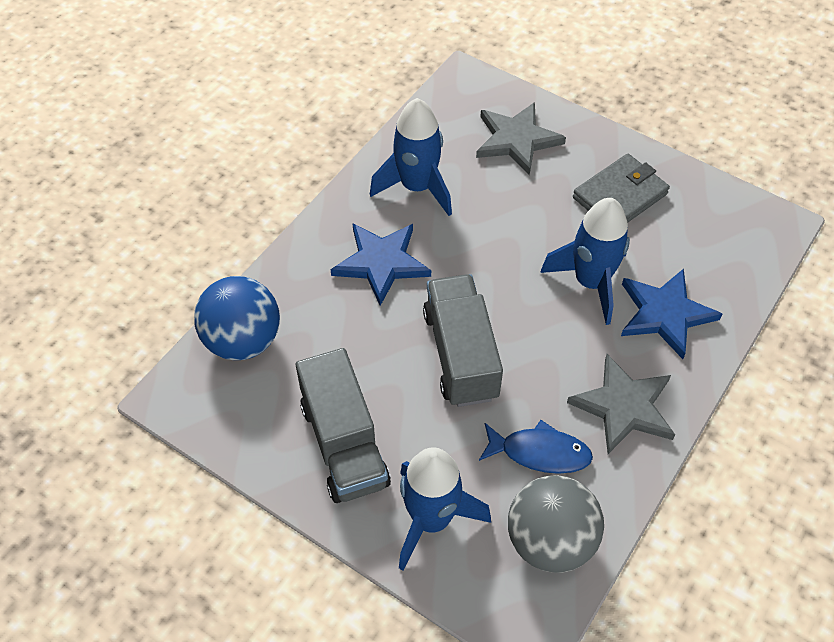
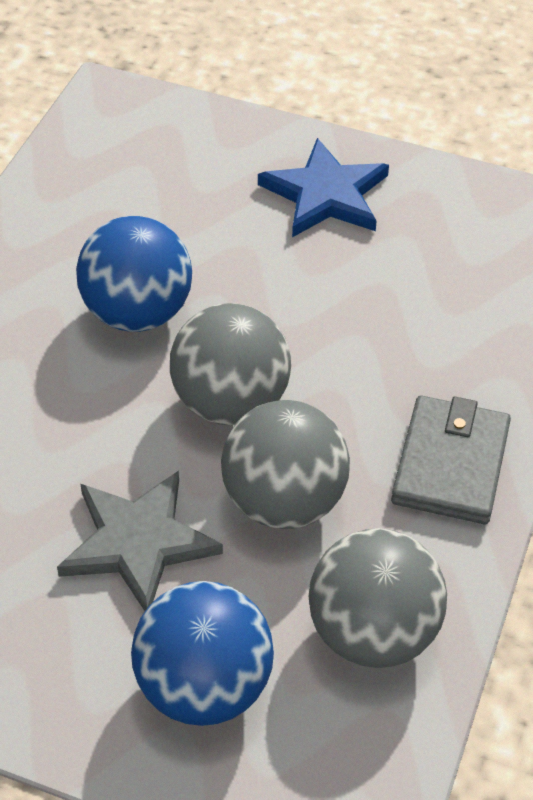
blue ball: 1 -> 2
blue fish: 1 -> 0
blue rocket: 3 -> 0
blue star: 2 -> 1
grey ball: 1 -> 3
grey star: 2 -> 1
grey truck: 2 -> 0

